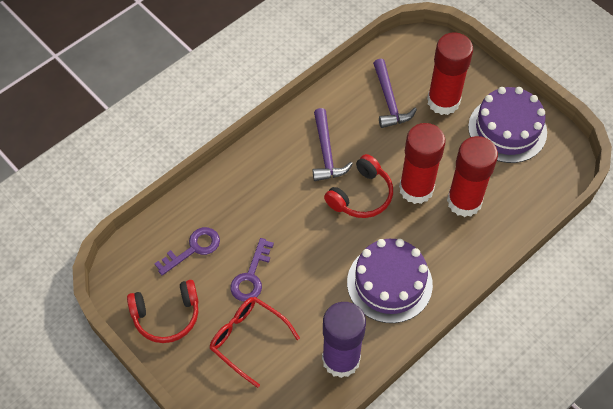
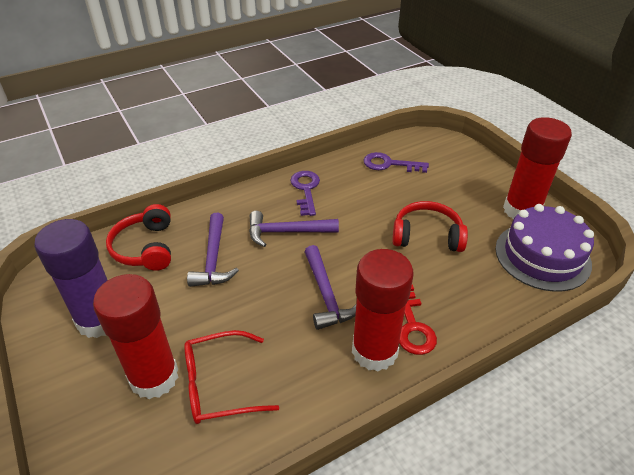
purple cake: 2 -> 1
purple hammer: 2 -> 3
red key: 0 -> 1

